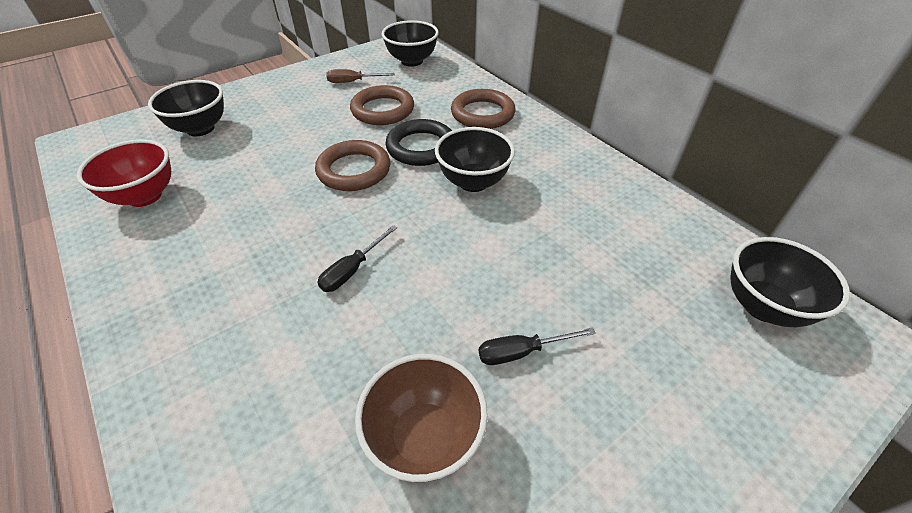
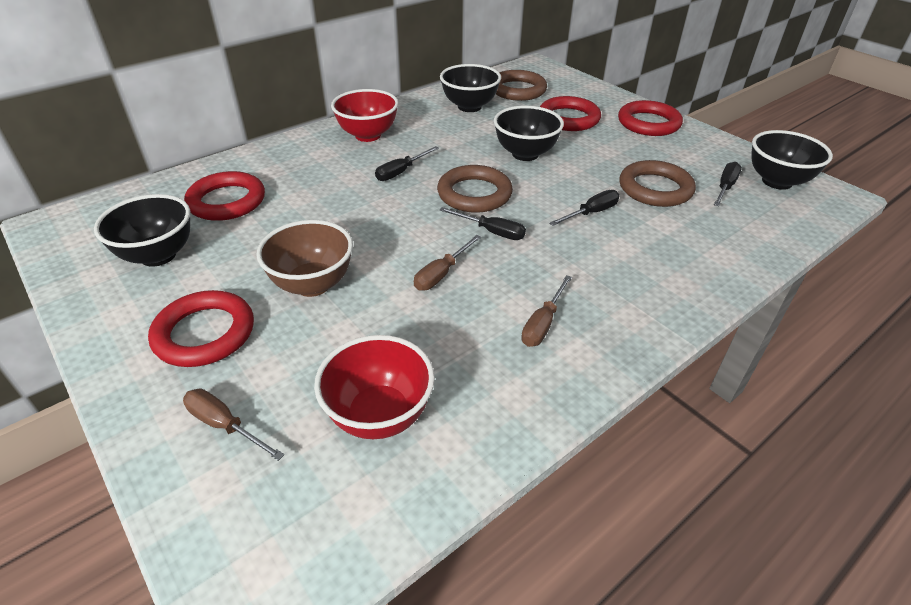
black ring: 1 -> 0
black screwdriver: 2 -> 4
brown screwdriver: 1 -> 3
red bowl: 1 -> 2
red ring: 0 -> 4

